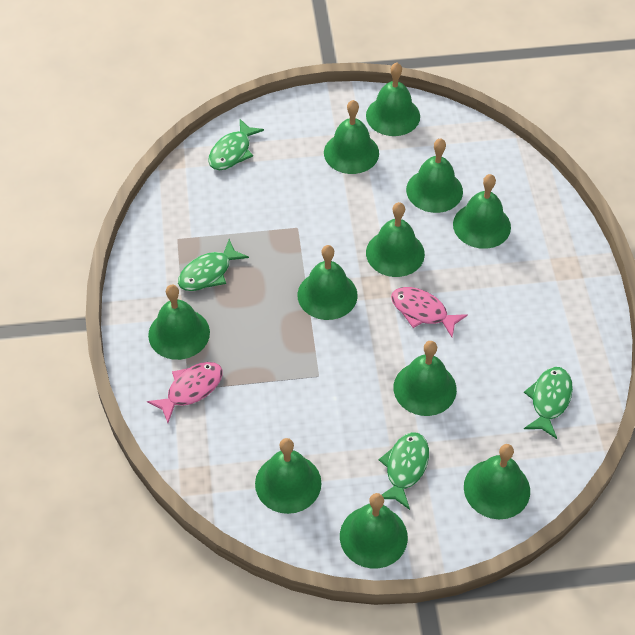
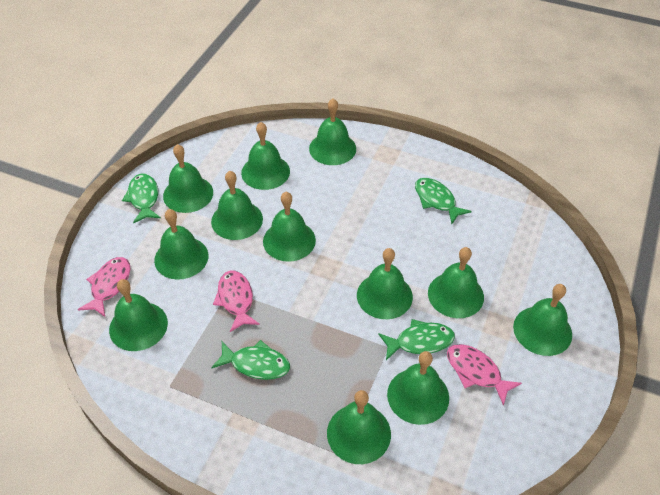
green bell: 11 -> 12
pink fish: 2 -> 3

